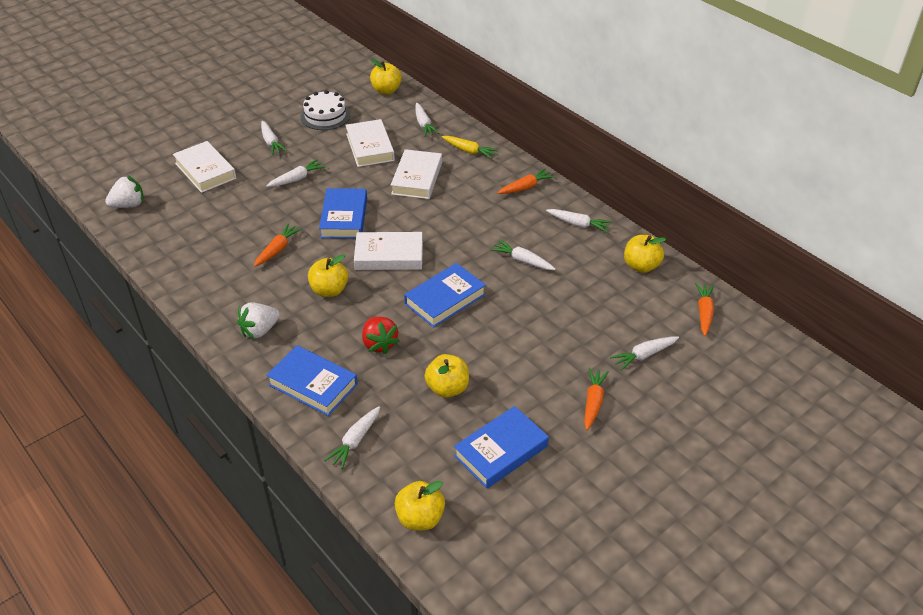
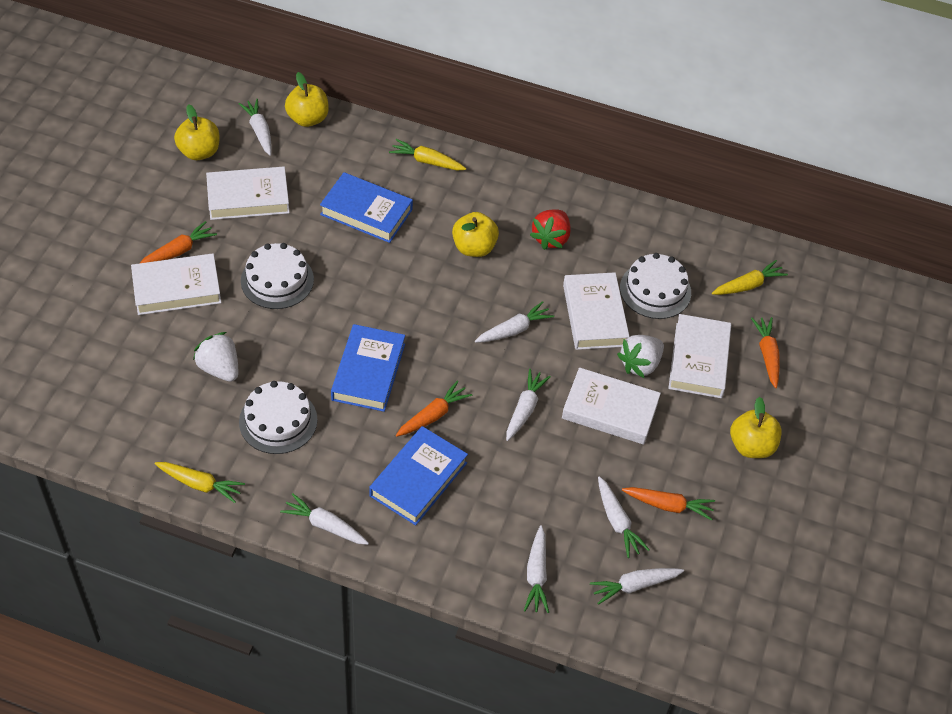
blue book: 4 -> 3
white book: 4 -> 5
white cake: 1 -> 3
yellow apple: 5 -> 4
yellow carrot: 1 -> 3

